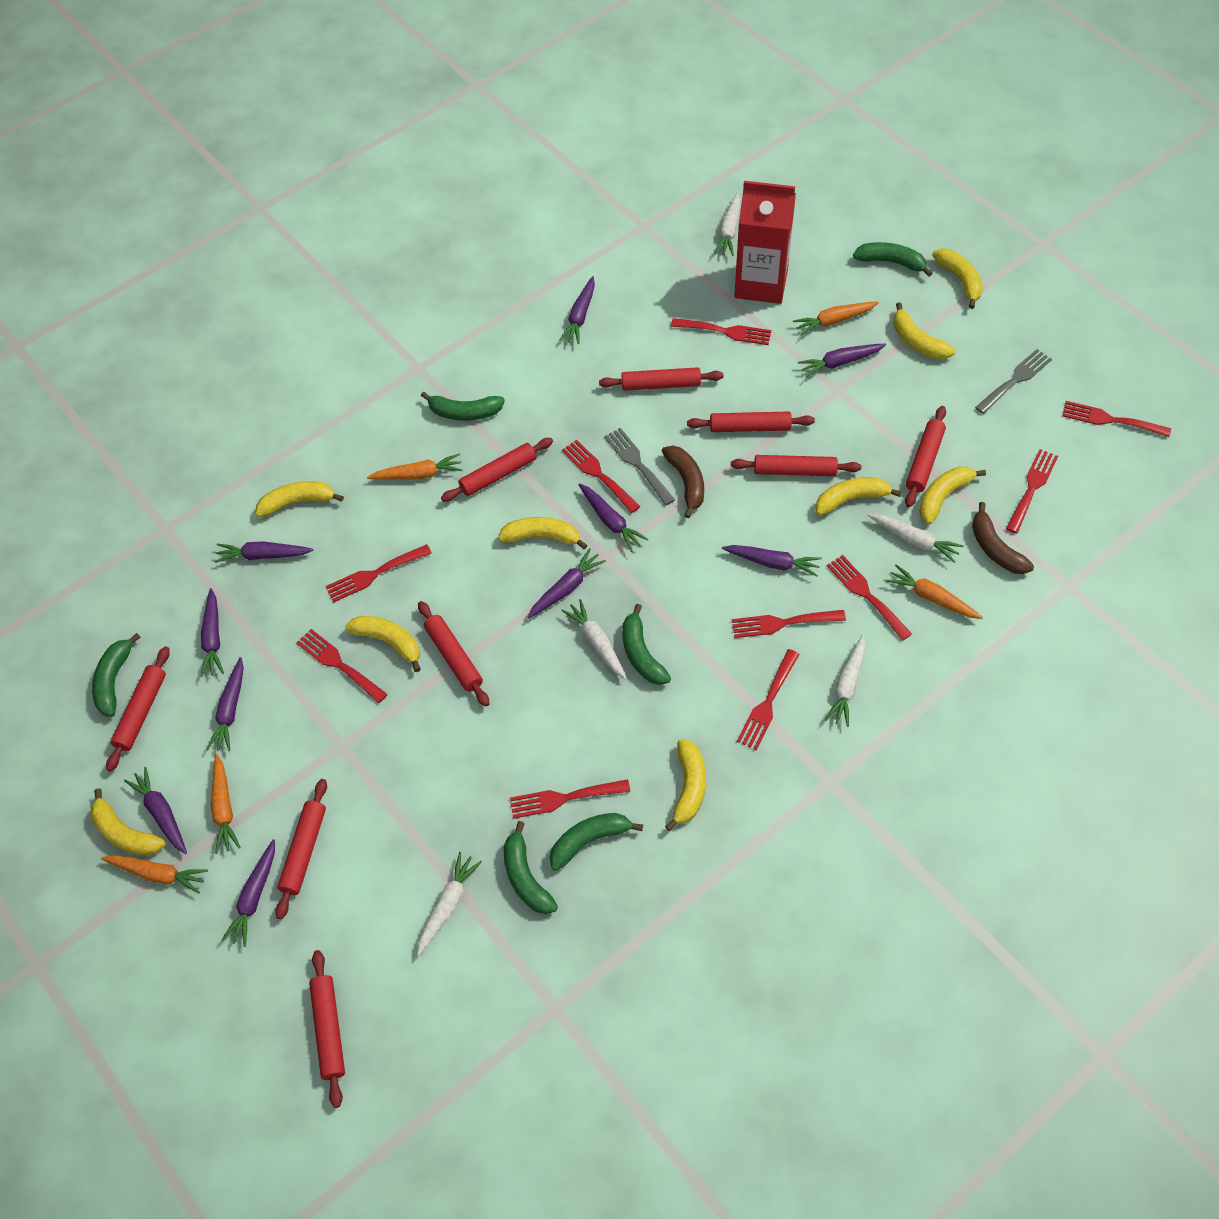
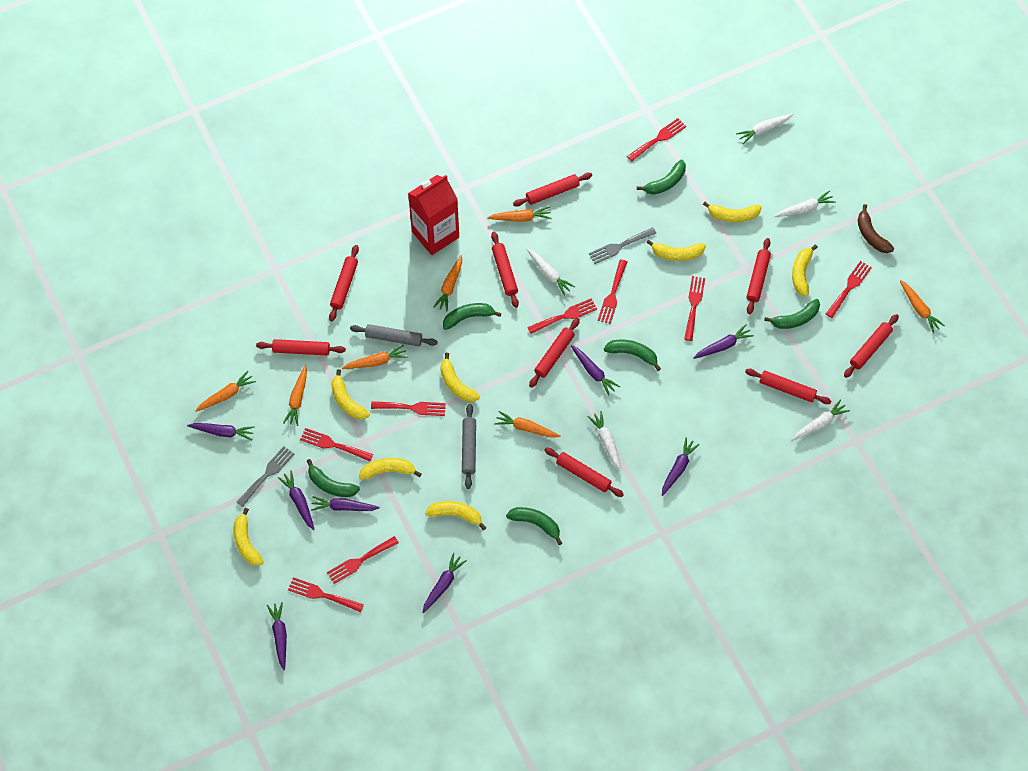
brown banana: 2 -> 1
grey rolling pin: 0 -> 2
orange carrot: 5 -> 7
purple carrot: 10 -> 8
red fork: 10 -> 9
yellow banana: 9 -> 8

